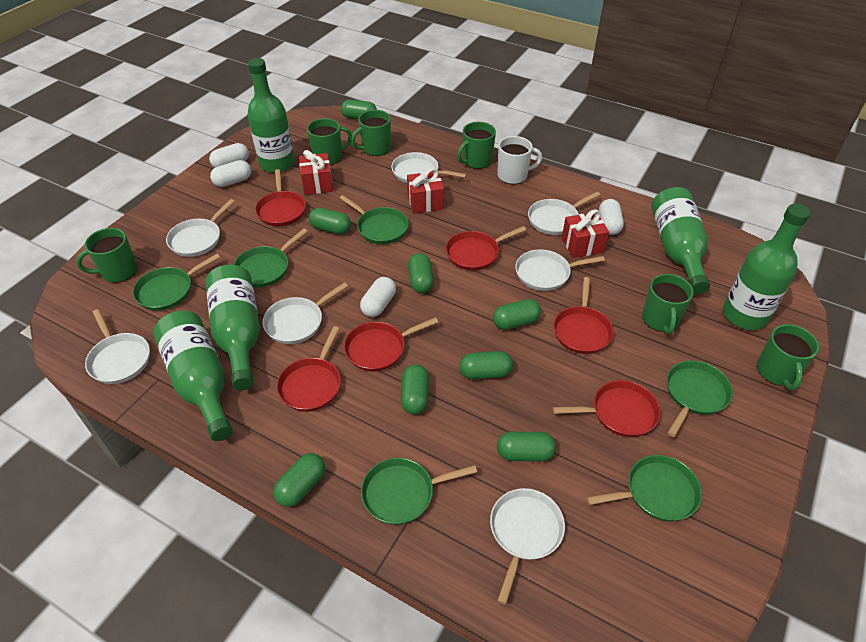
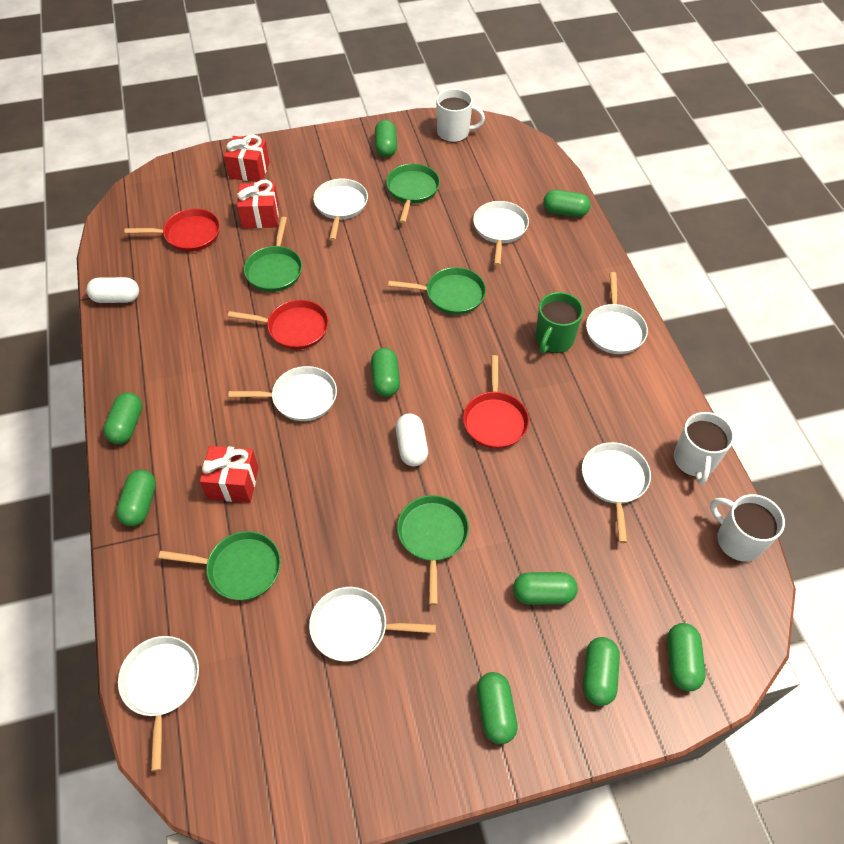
green bottle: 5 -> 0
green capsule: 8 -> 9
green mug: 6 -> 1
green pan: 6 -> 5
red pan: 6 -> 3
white capsule: 4 -> 2
white mug: 1 -> 3

